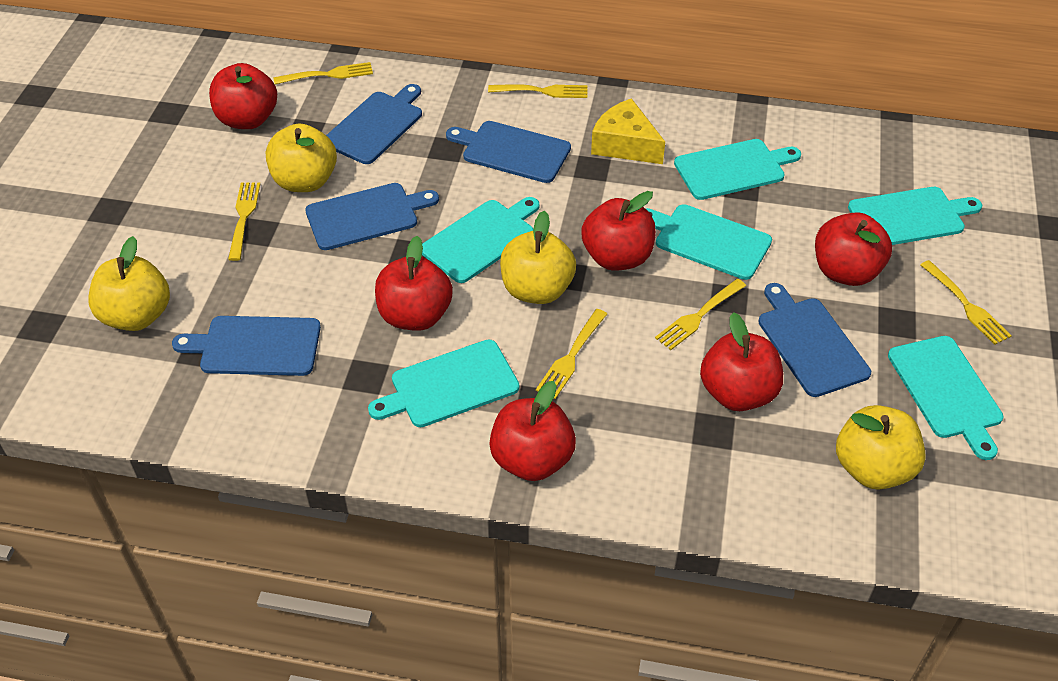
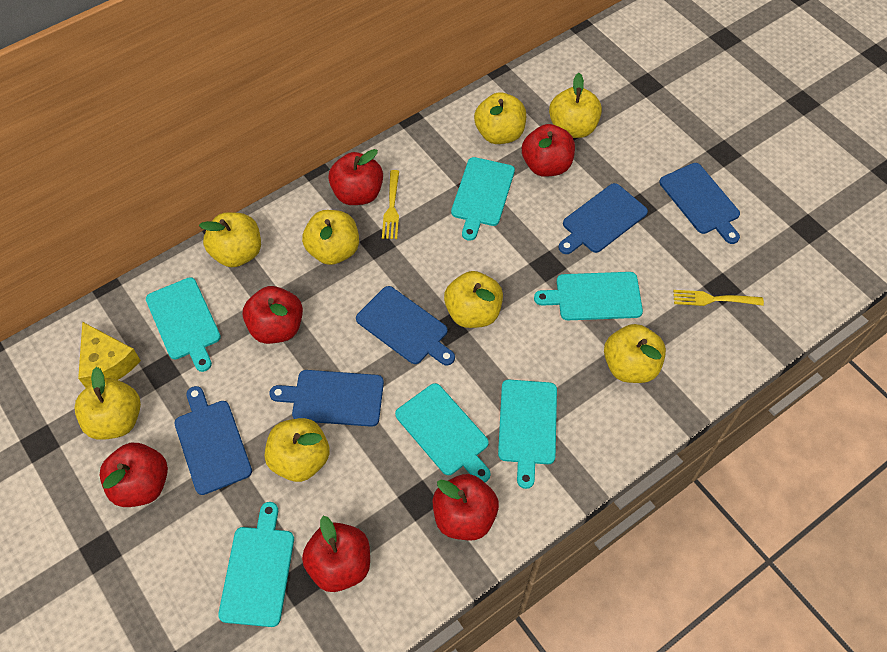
yellow apple: 4 -> 8
yellow fork: 6 -> 2

